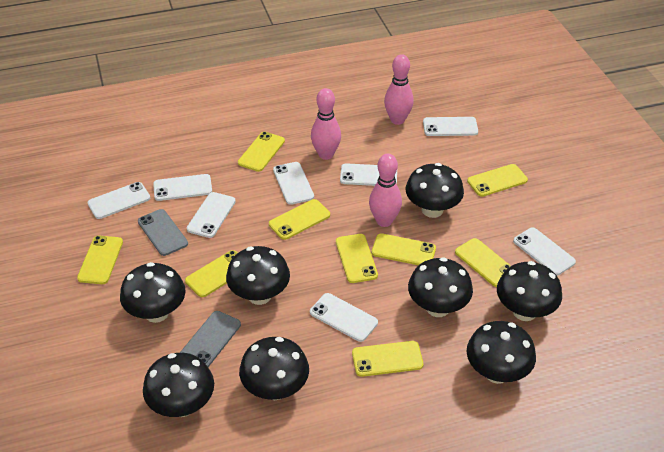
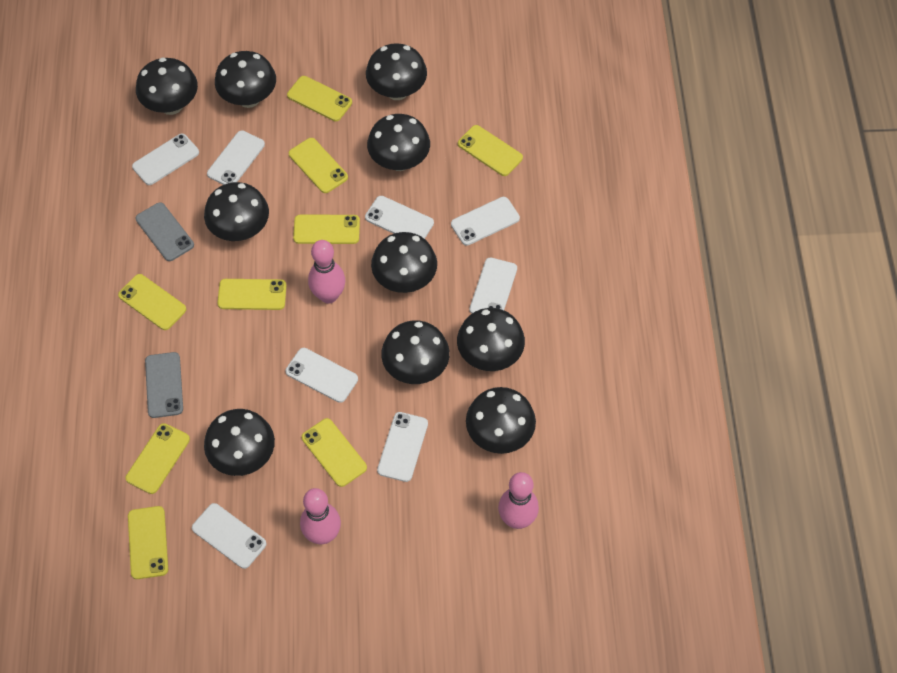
black mushroom: 8 -> 10

